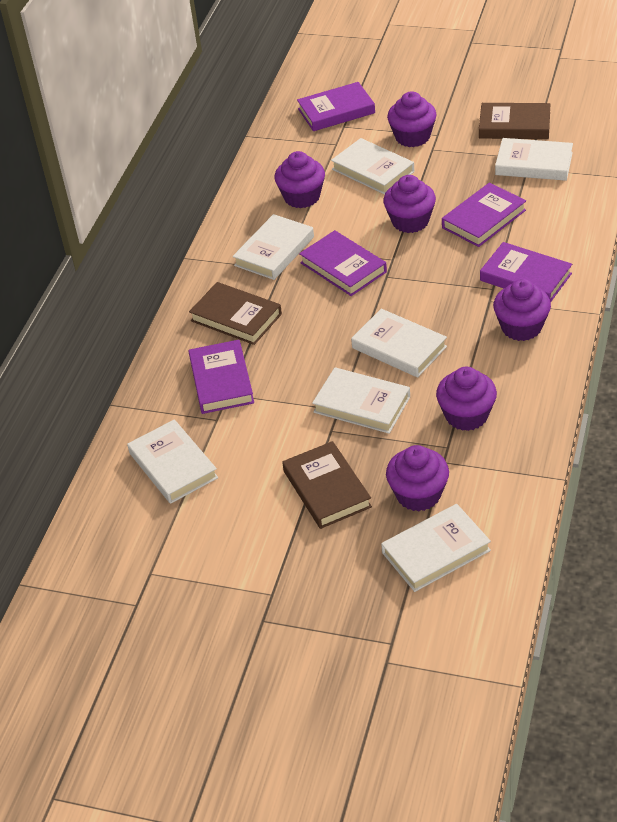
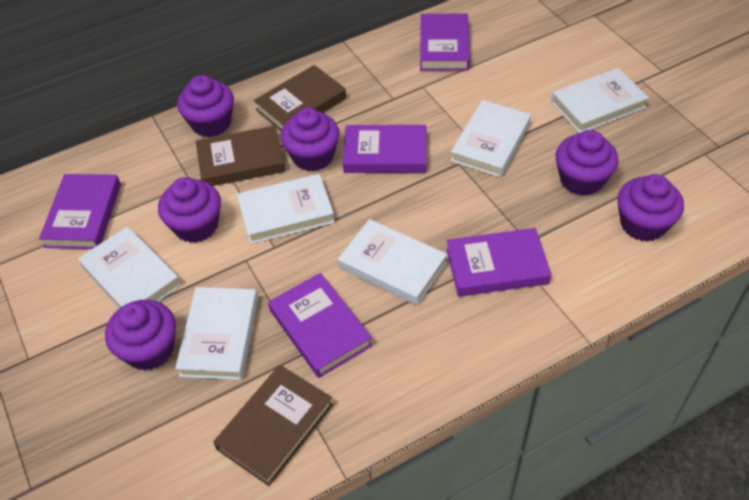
white book: 7 -> 6

